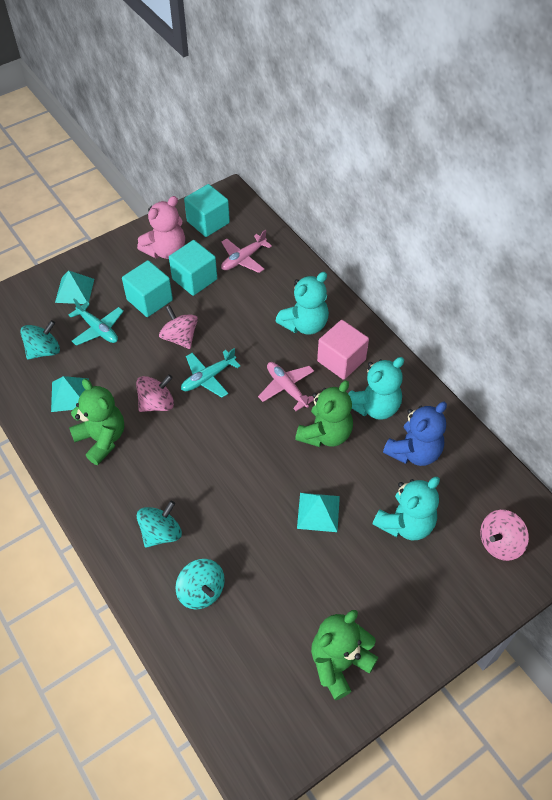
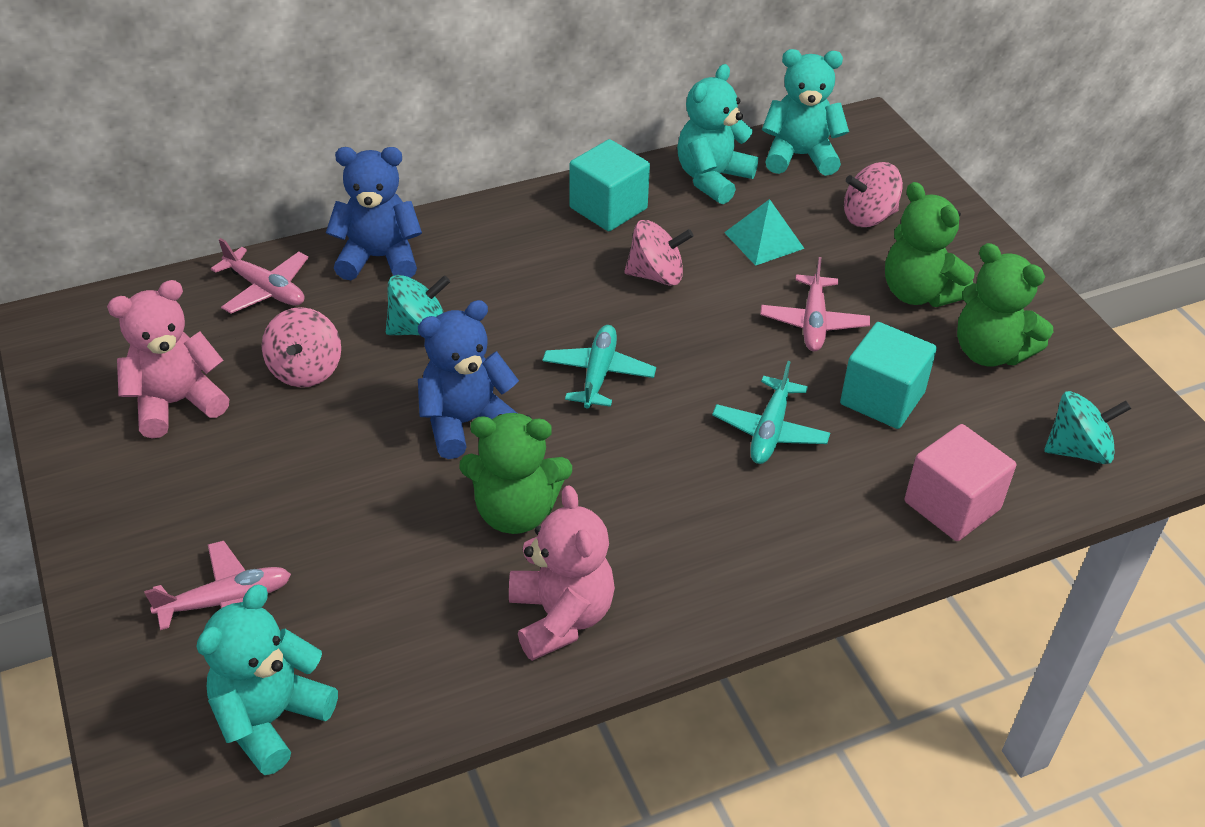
blue teddy bear: 1 -> 2
pink plane: 2 -> 3
pink teddy bear: 1 -> 2
turquoise cube: 3 -> 2
turquoise pyramid: 3 -> 1
turquoise spinning top: 3 -> 2

